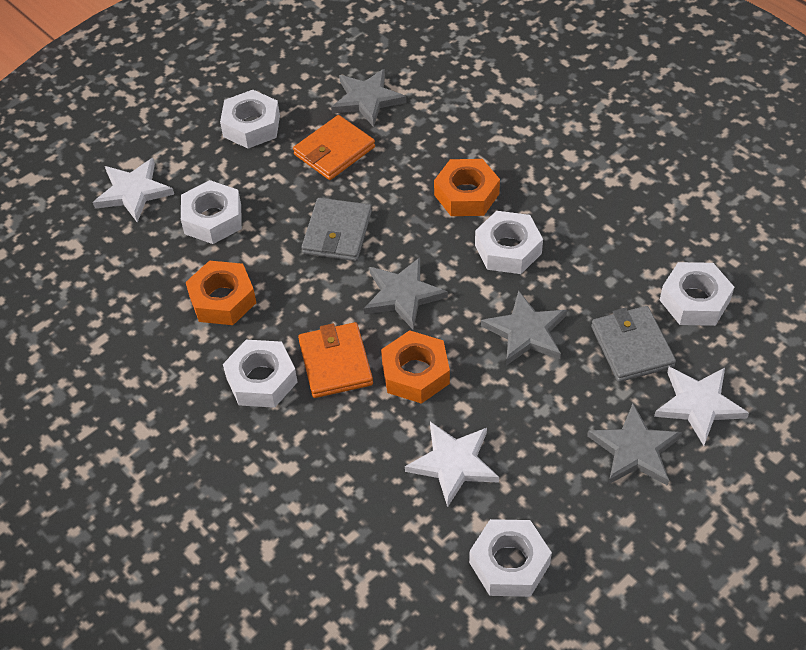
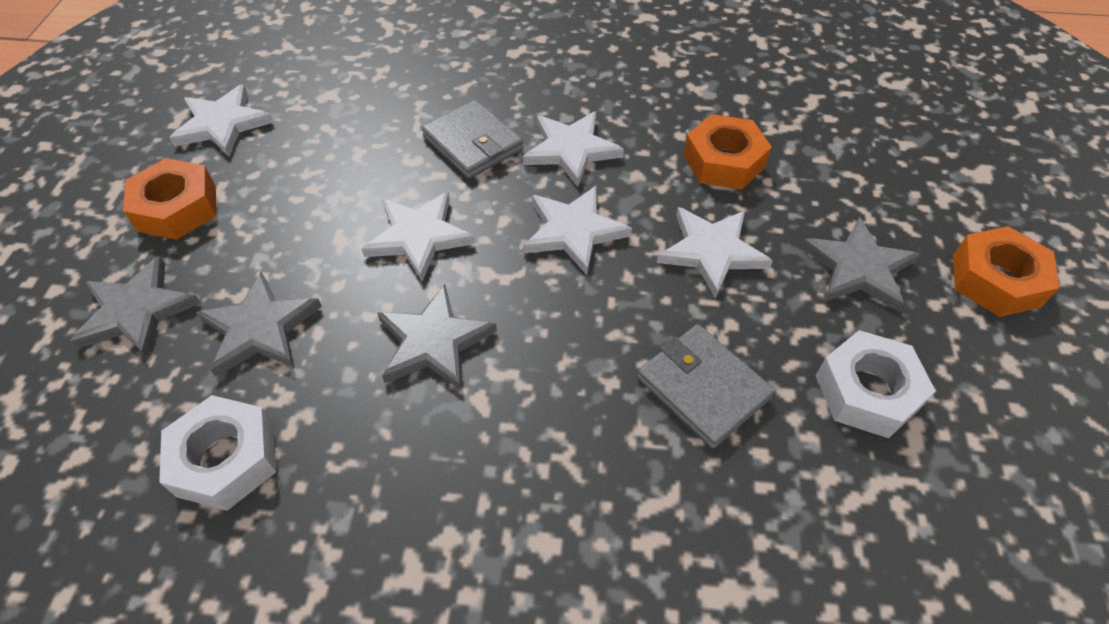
orange wallet: 2 -> 0
white nut: 6 -> 2
white star: 3 -> 5

